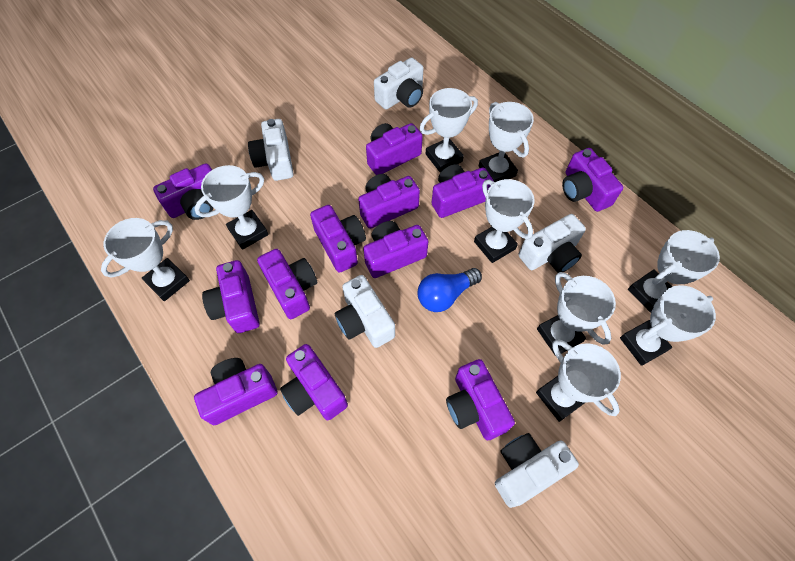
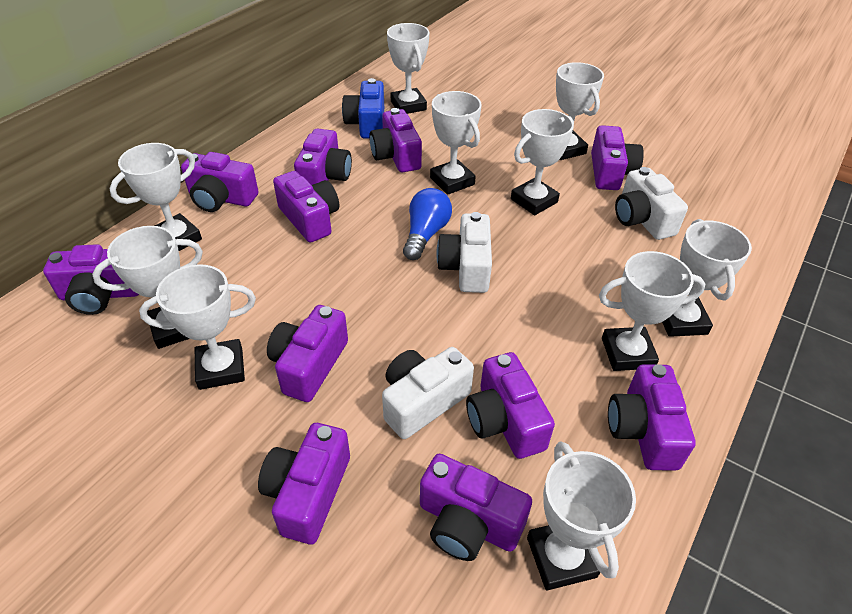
blue camera: 0 -> 1
purple camera: 12 -> 11
white camera: 5 -> 3
white trophy: 9 -> 10

